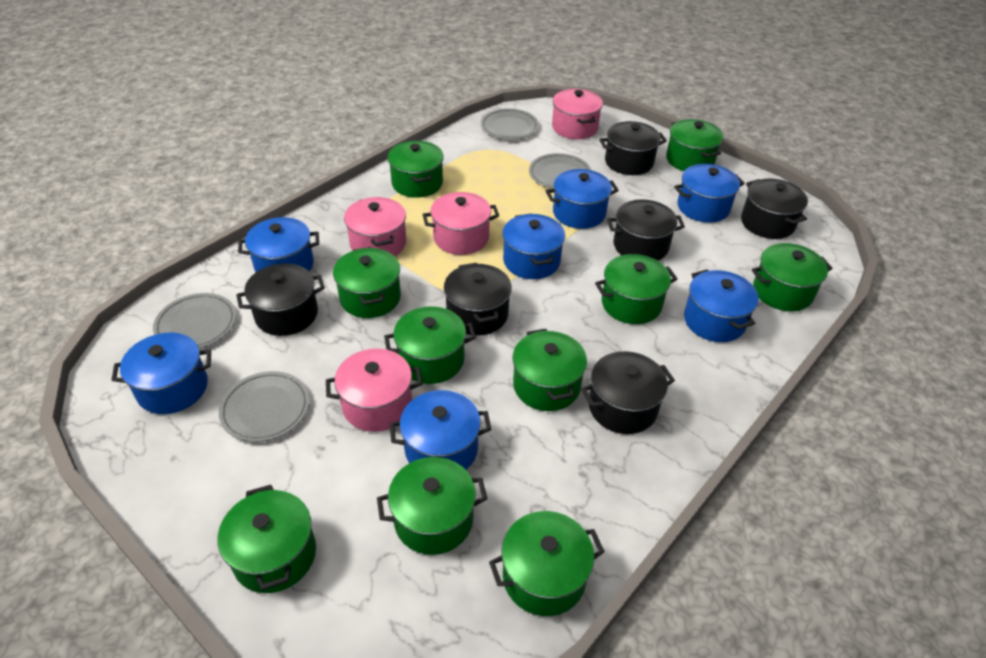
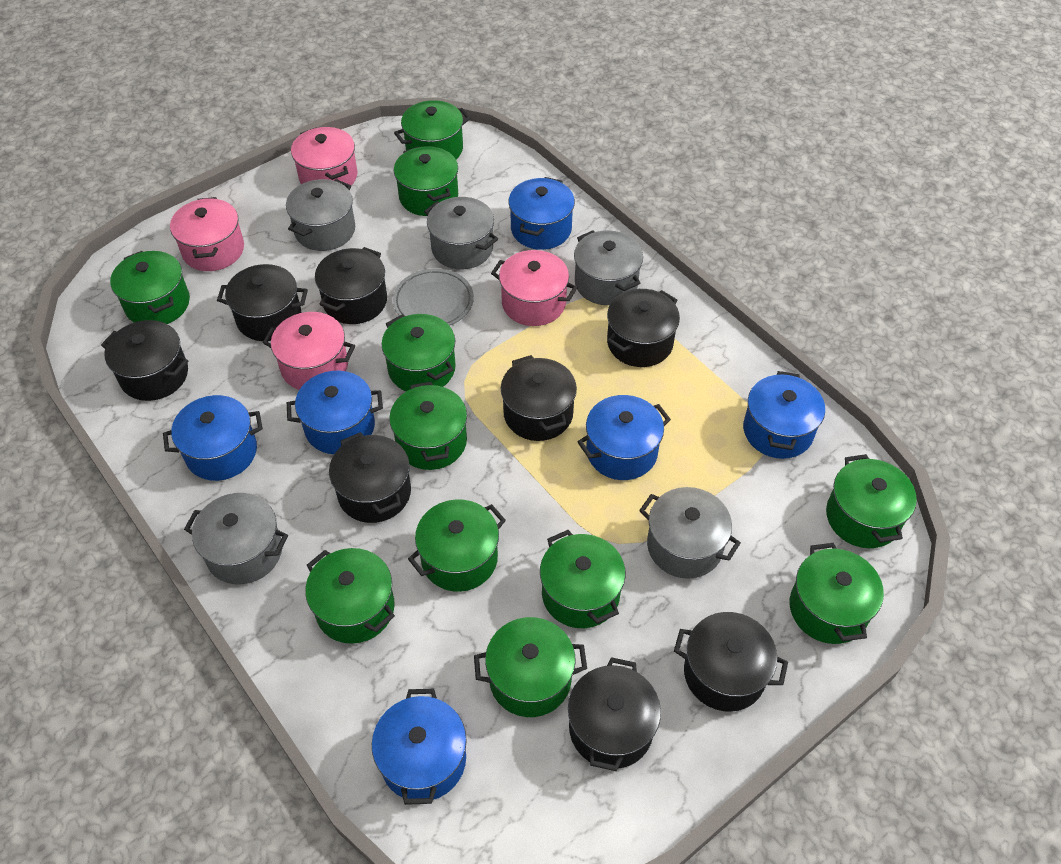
black pot: 6 -> 8
blue pot: 7 -> 6
green pot: 10 -> 11
grey plate: 4 -> 1
grey pot: 0 -> 5

